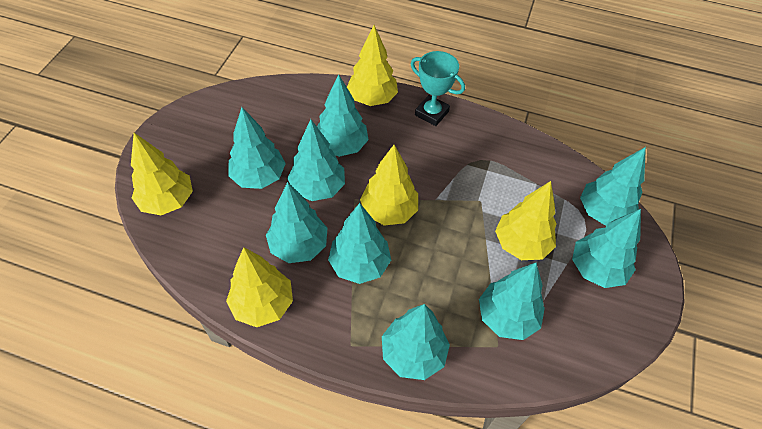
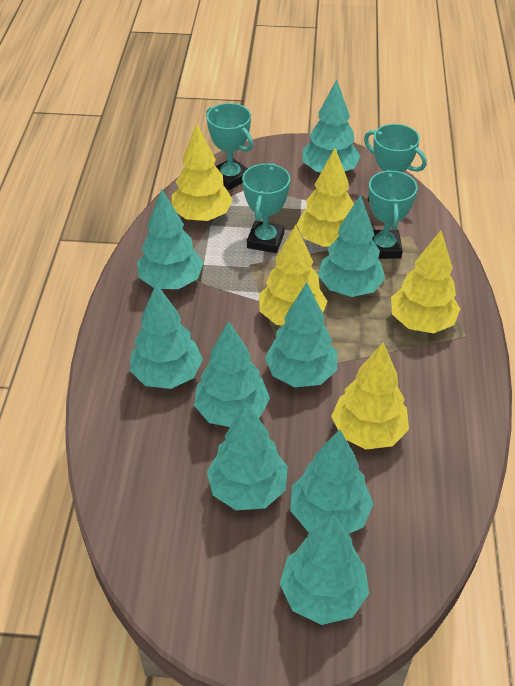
turquoise trophy: 1 -> 4

